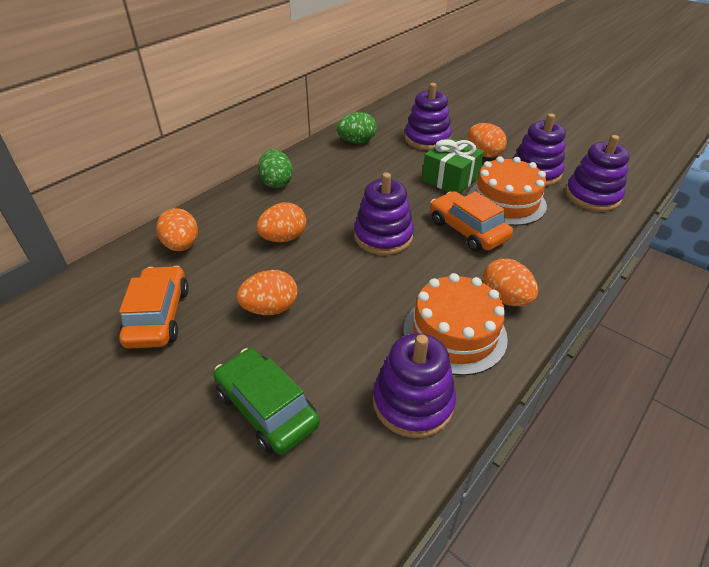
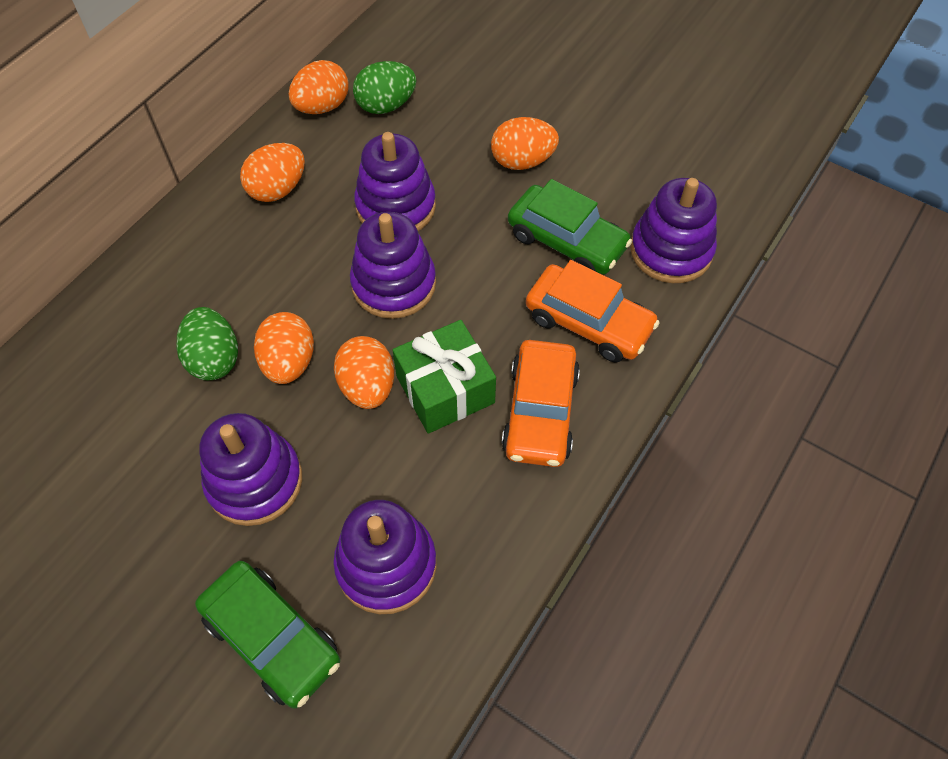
green car: 1 -> 2
orange cake: 2 -> 0

